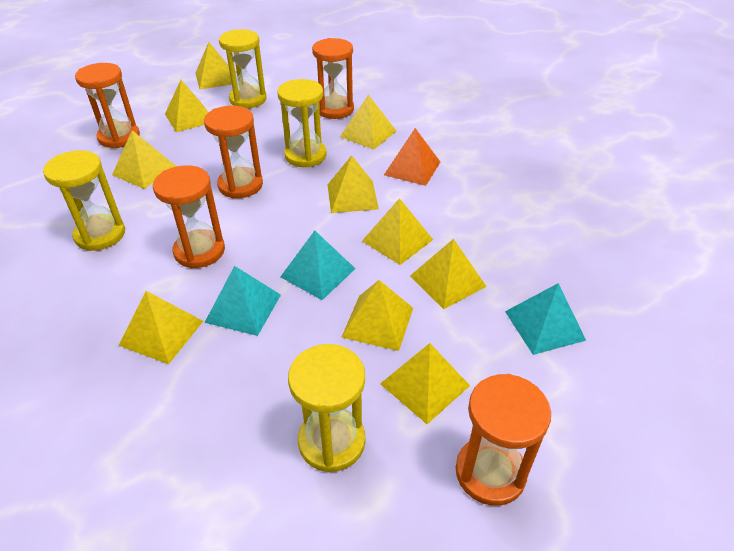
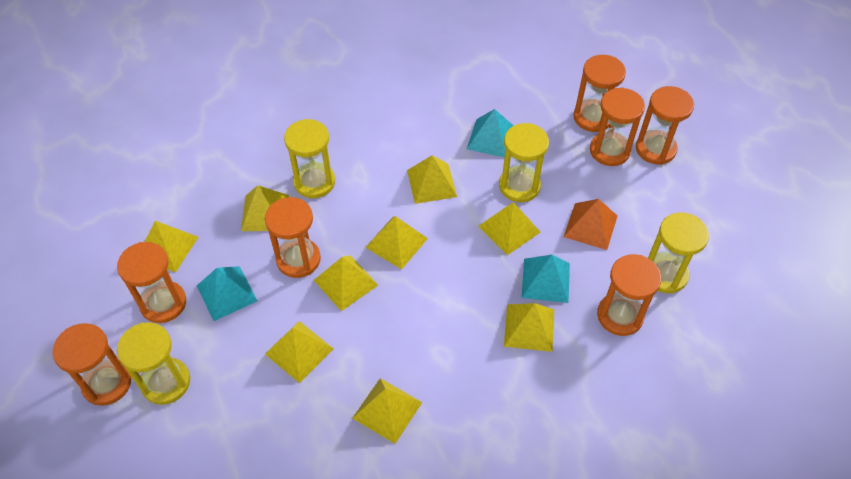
orange hourglass: 5 -> 7
yellow pyramid: 10 -> 9

